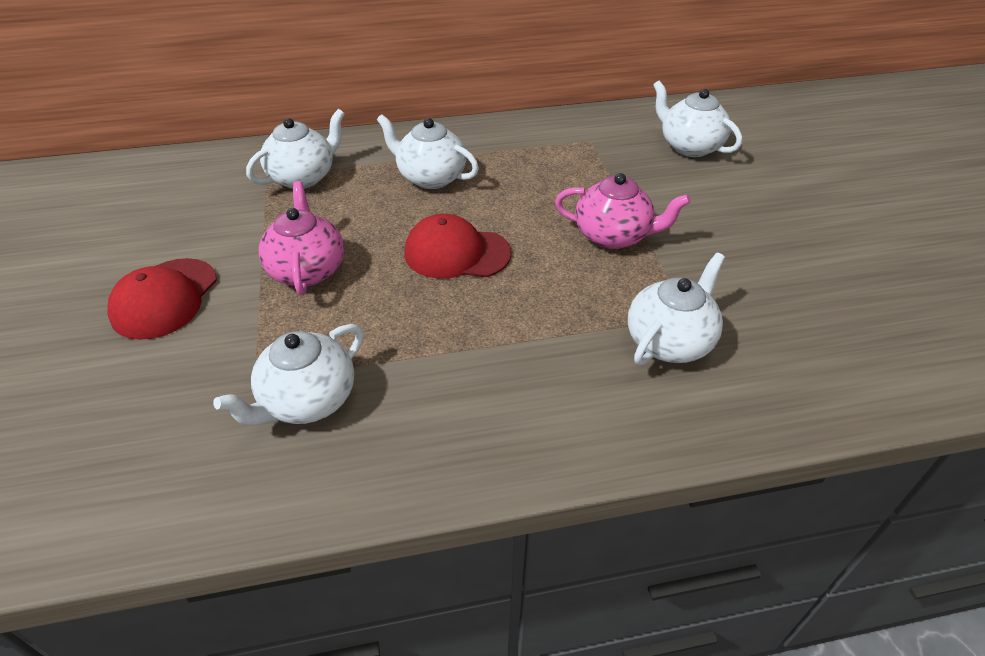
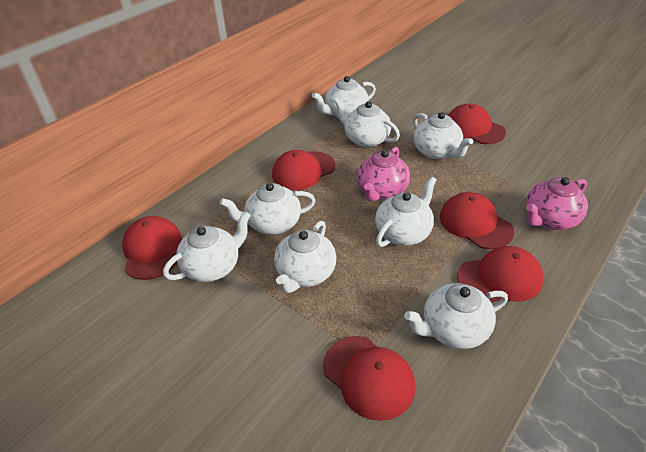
red cap: 2 -> 6
white teapot: 5 -> 8

